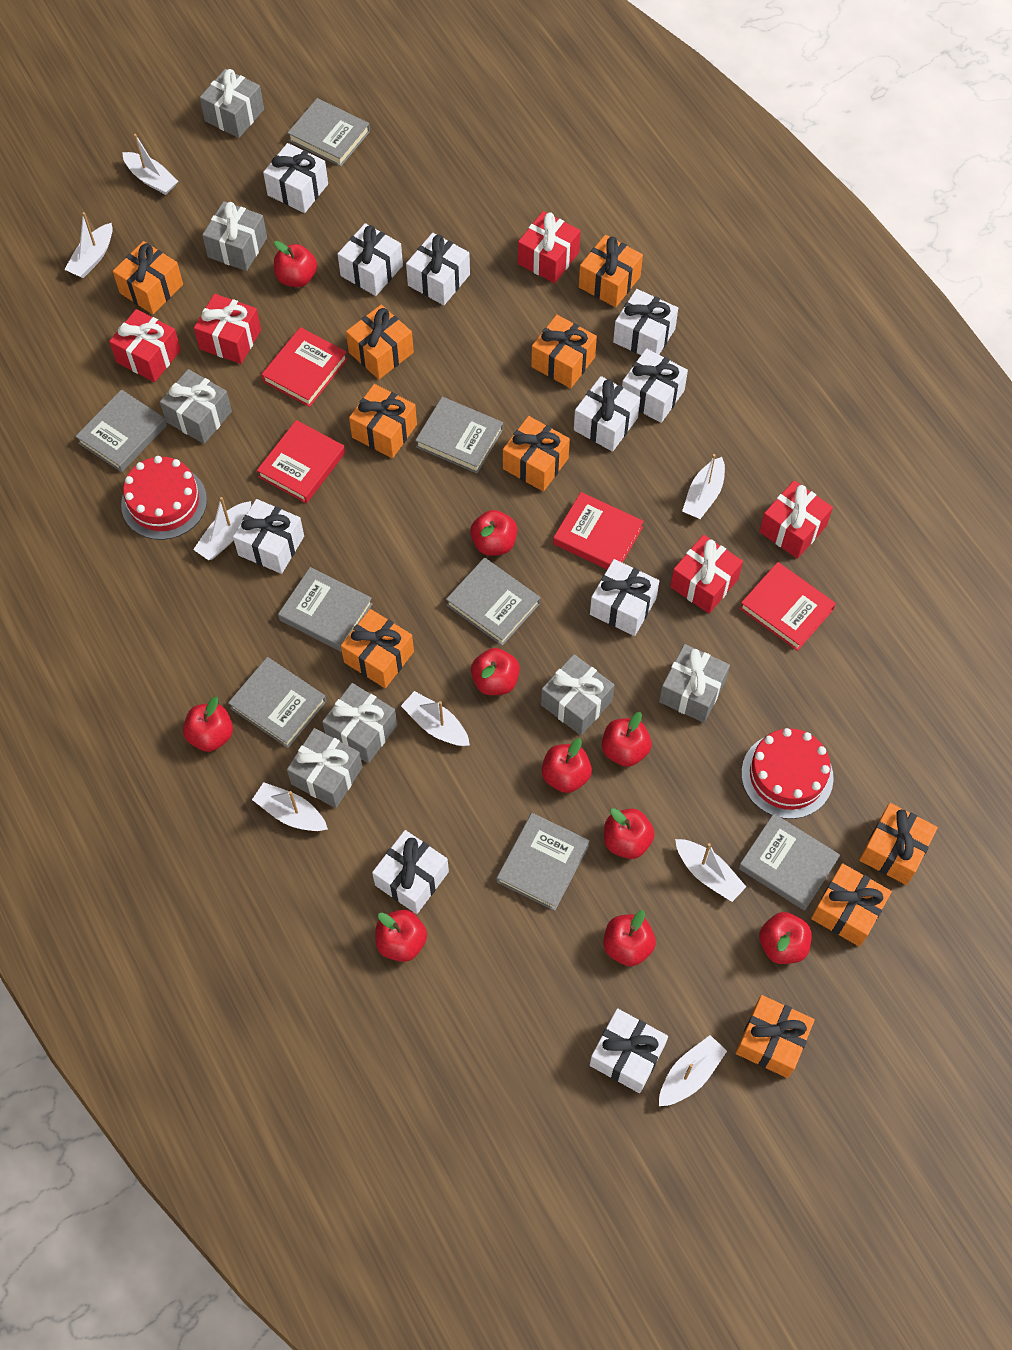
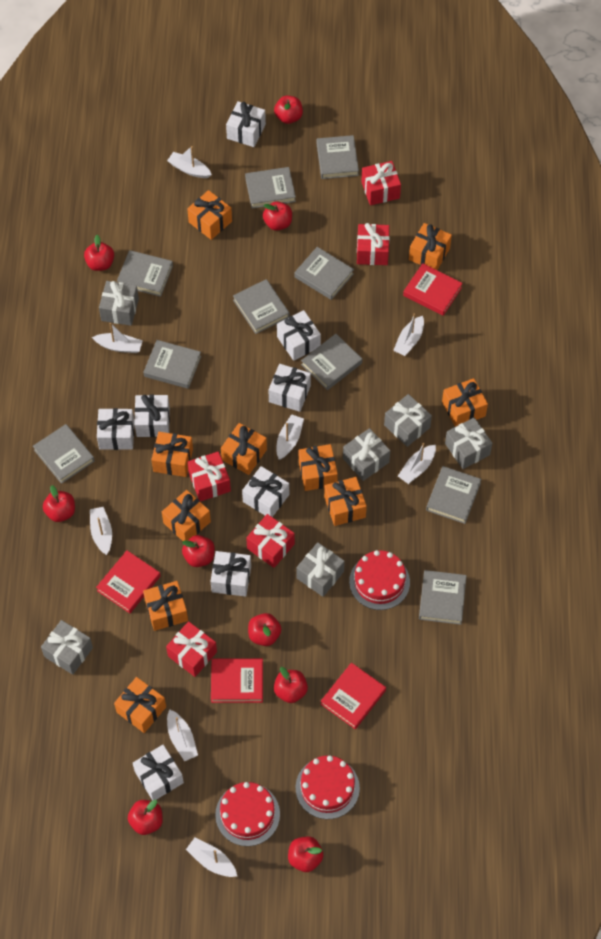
grey book: 8 -> 10
grey gift: 7 -> 6
red apple: 10 -> 9
red cake: 2 -> 3
white gift: 10 -> 8

